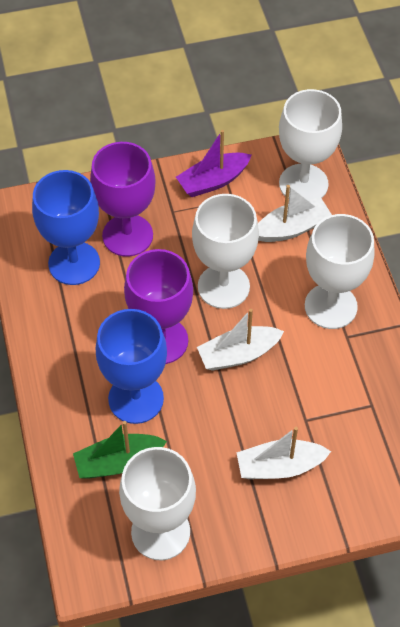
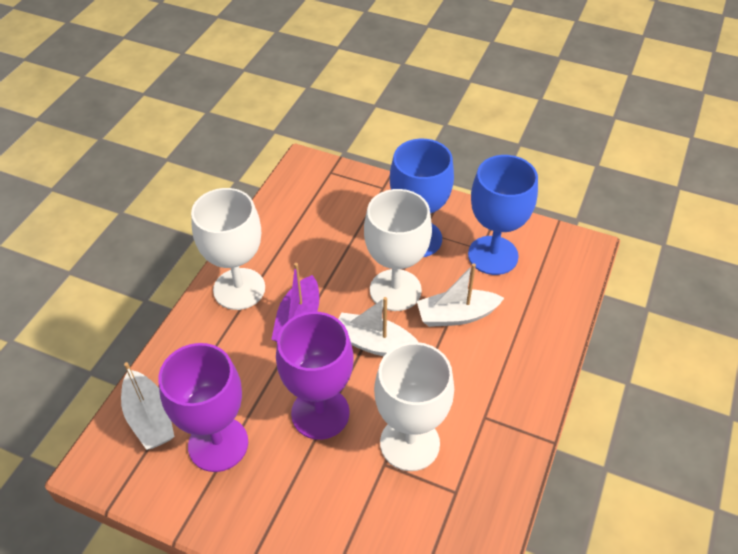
green boat: 1 -> 0
white goblet: 4 -> 3

